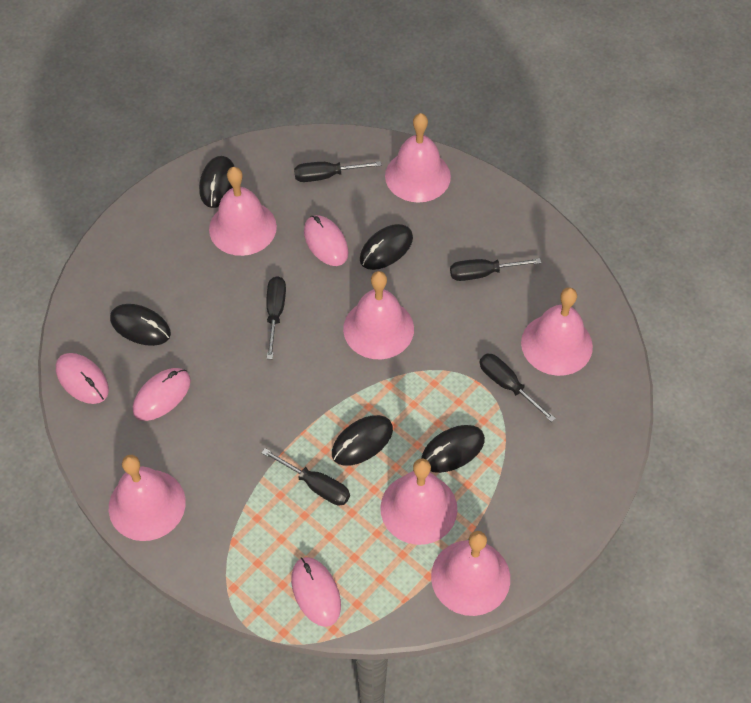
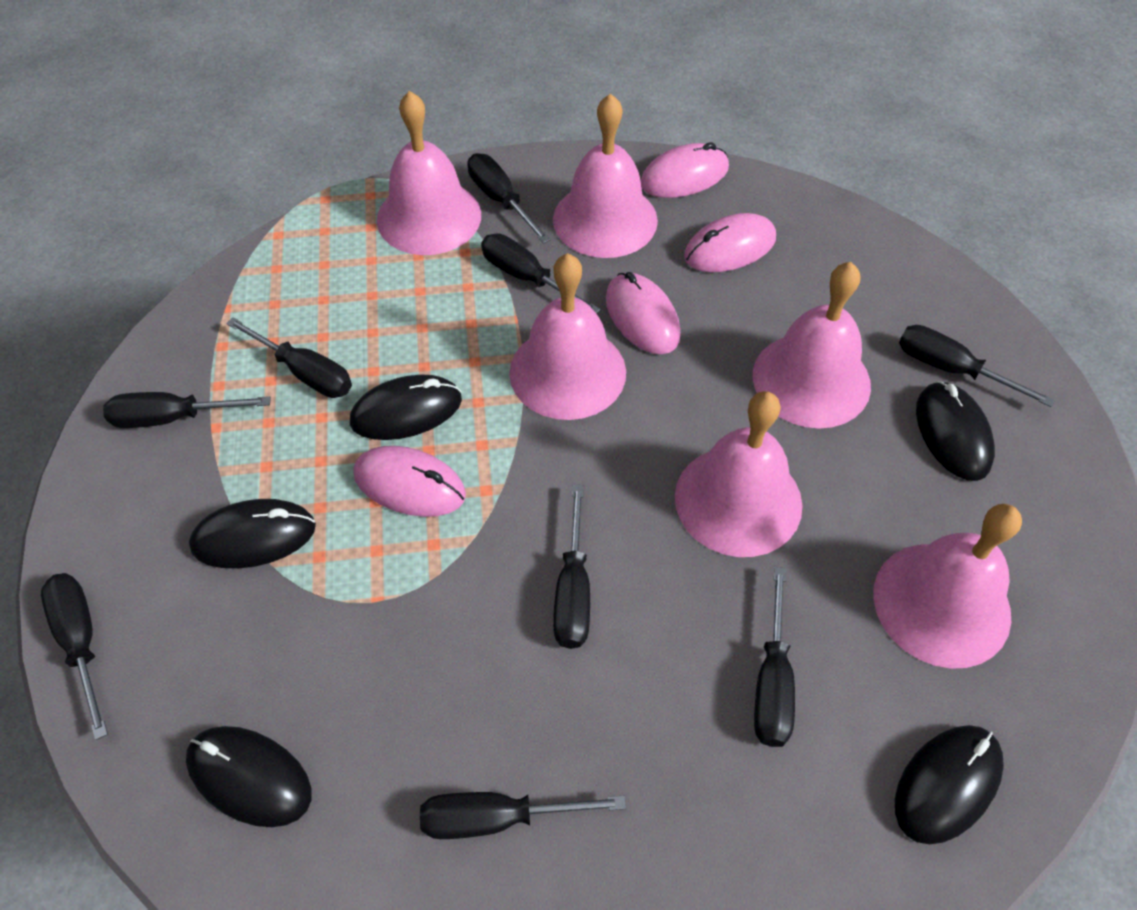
black screwdriver: 5 -> 9
pink bell: 7 -> 6

